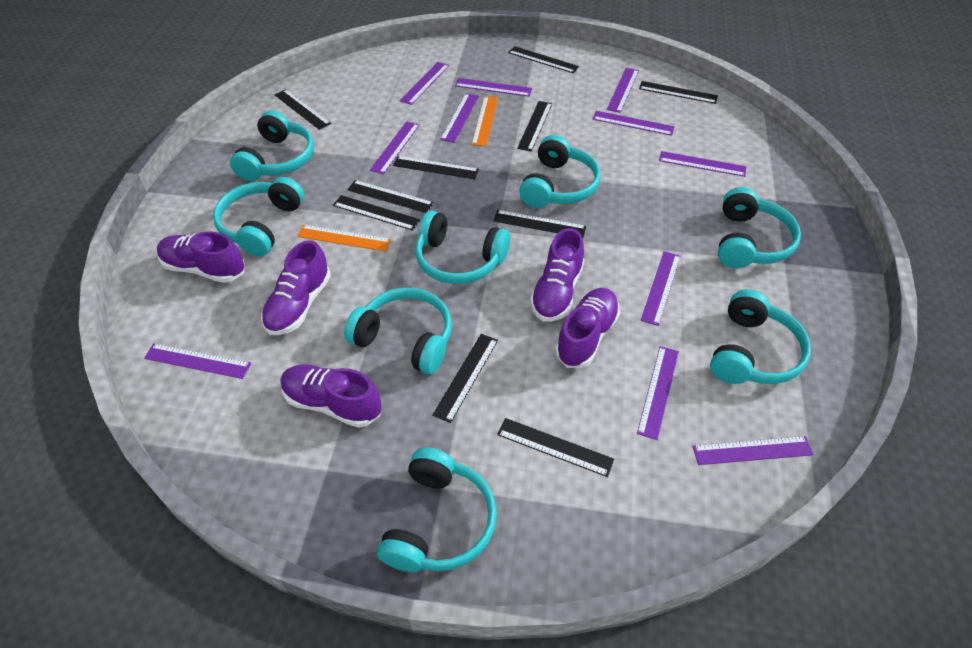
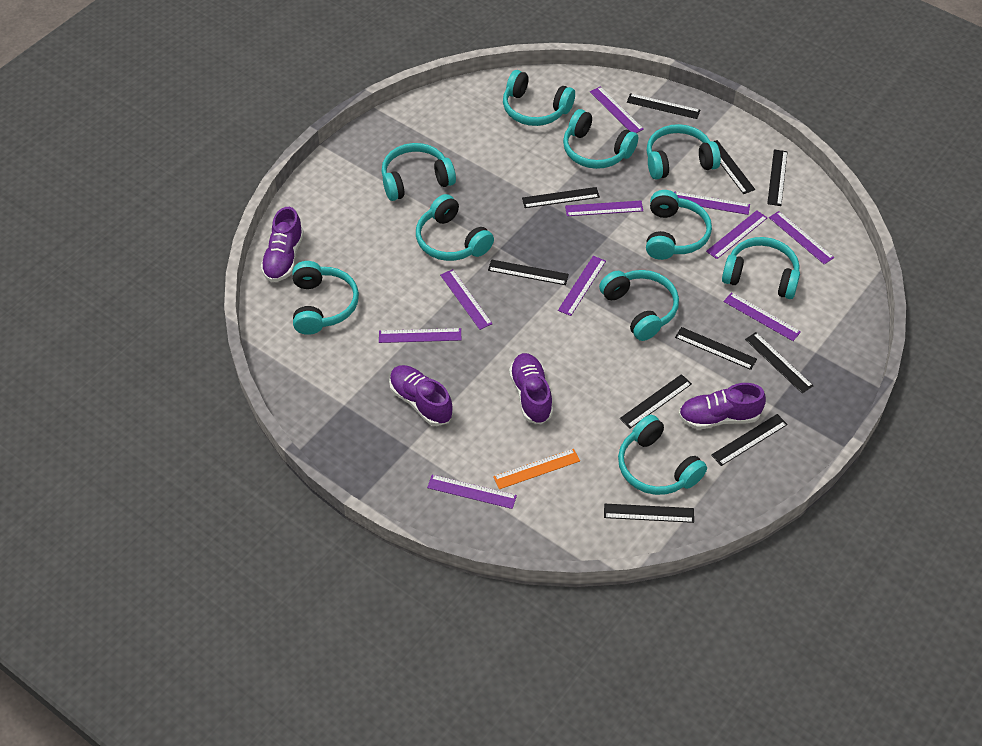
orange ruler: 2 -> 1
purple ruler: 11 -> 10
purple shoe: 5 -> 4
turquoise headphones: 8 -> 10

